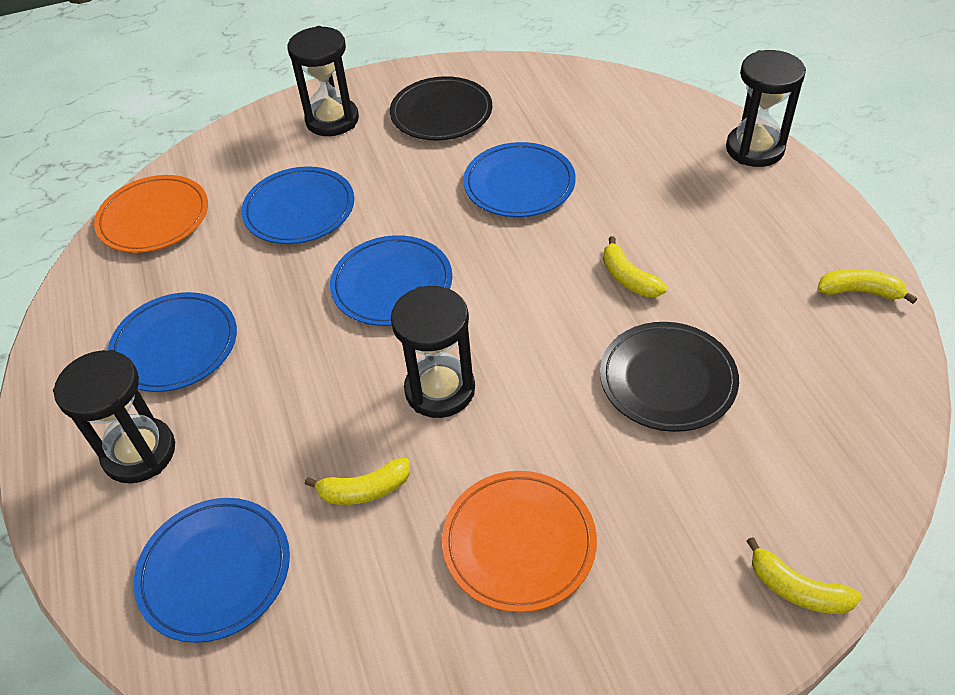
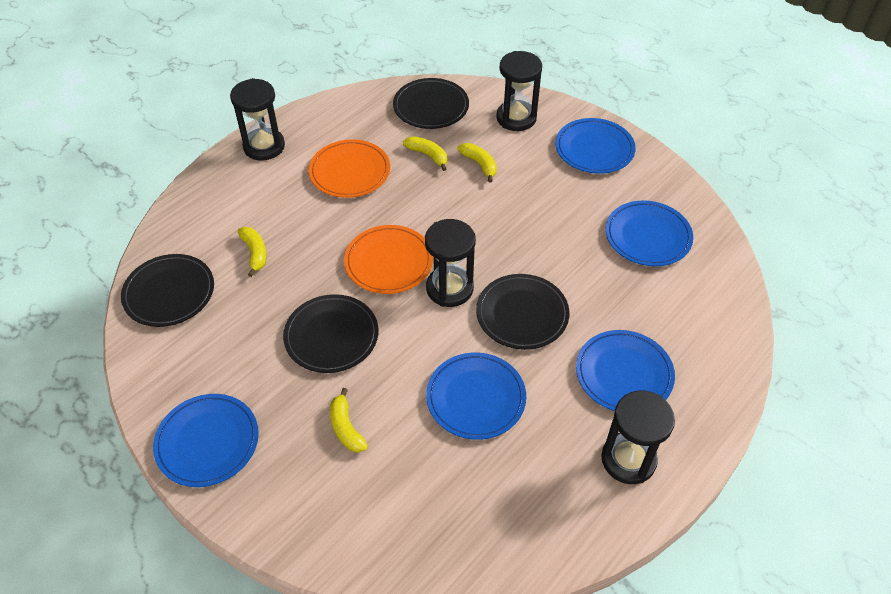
black plate: 2 -> 4

